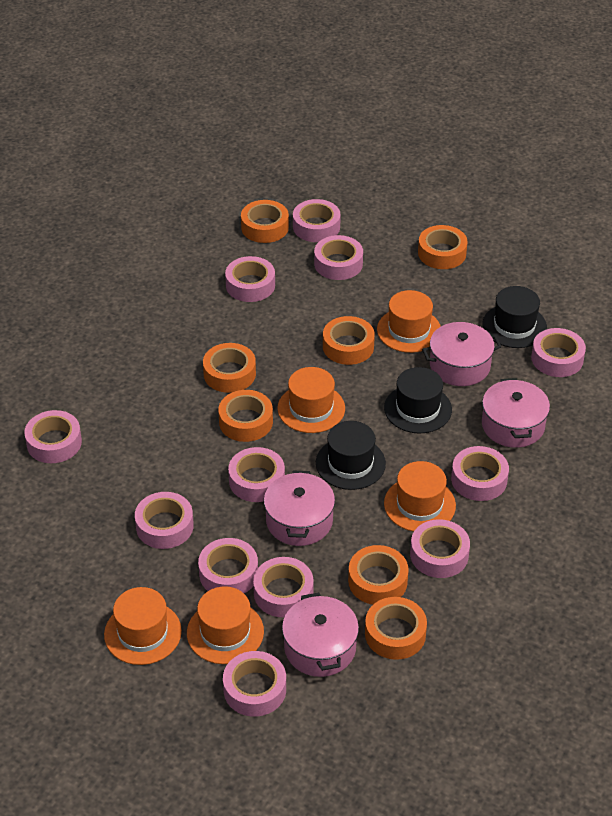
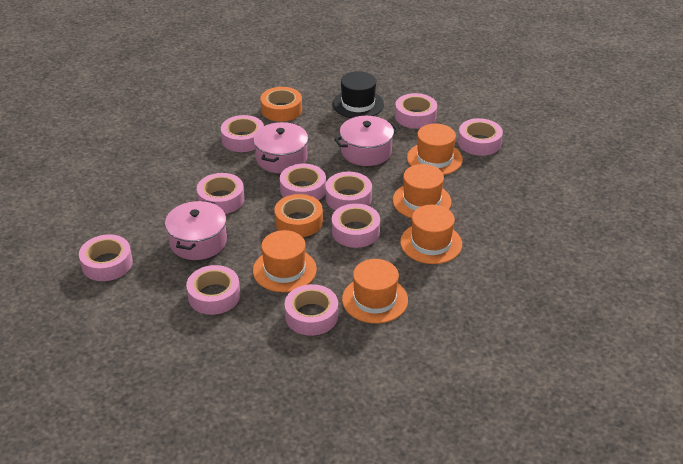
black hat: 3 -> 1
orange tape: 7 -> 2
pink pot: 4 -> 3
pink tape: 12 -> 10

